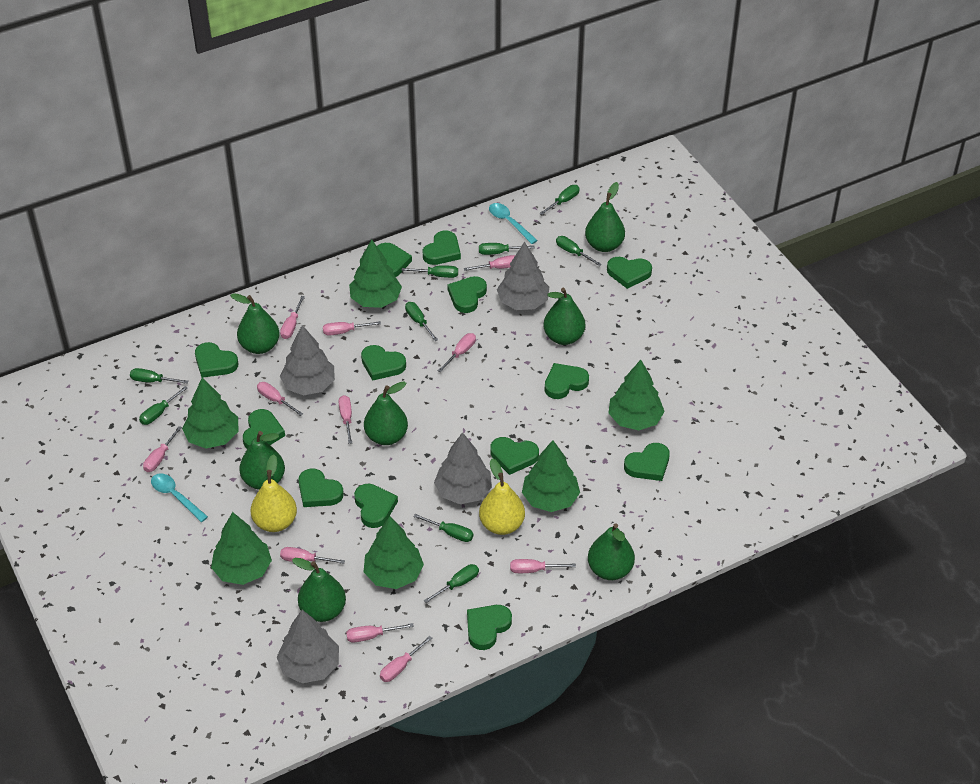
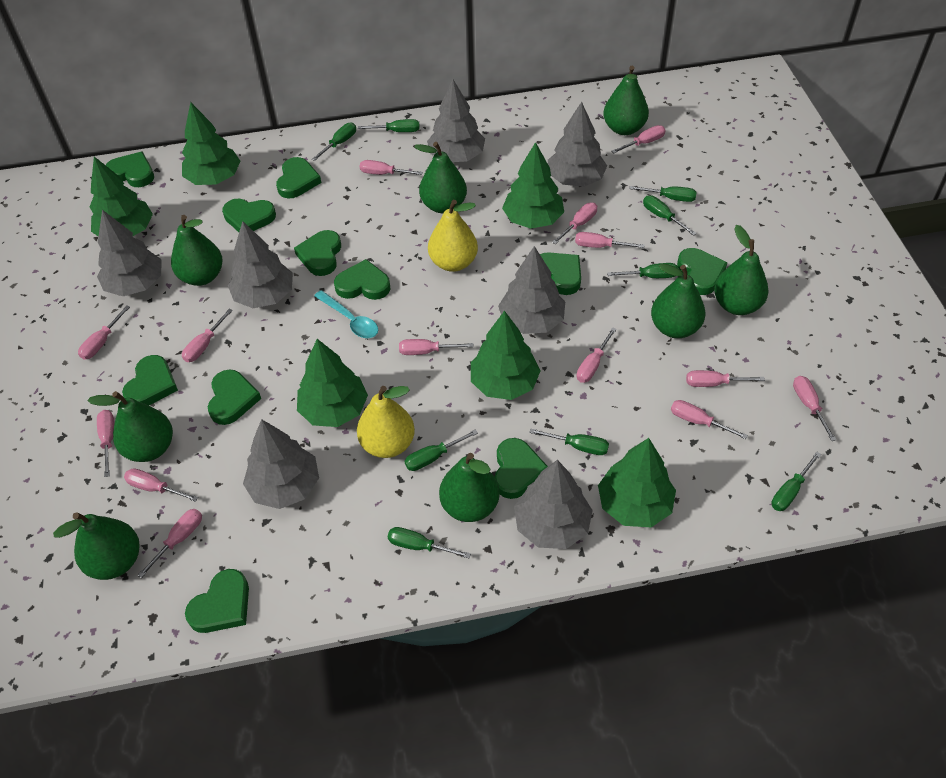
green heart: 13 -> 11
green pear: 7 -> 8
grey tree: 4 -> 7
pink screwdriver: 11 -> 14
turquoise spoon: 2 -> 1

